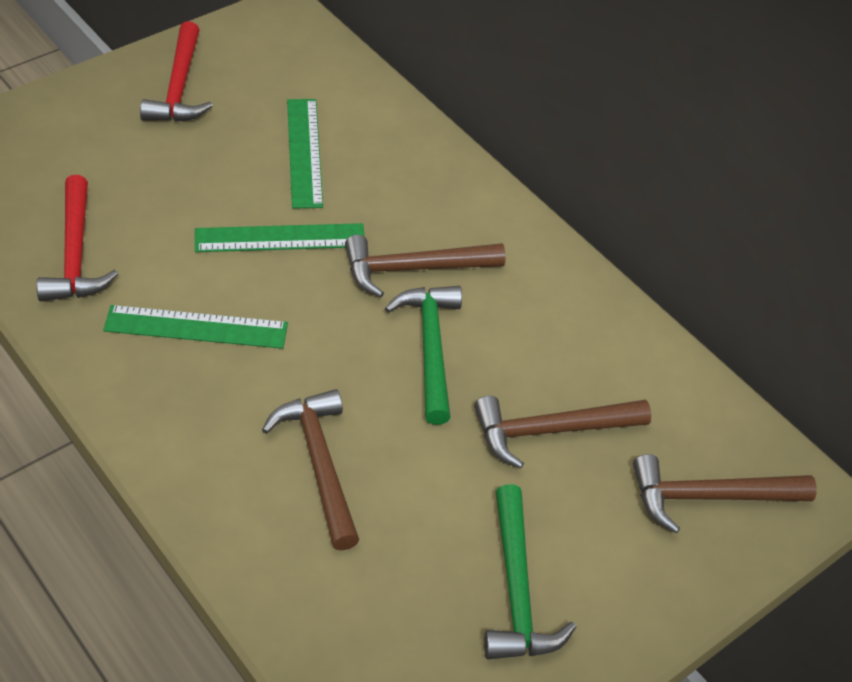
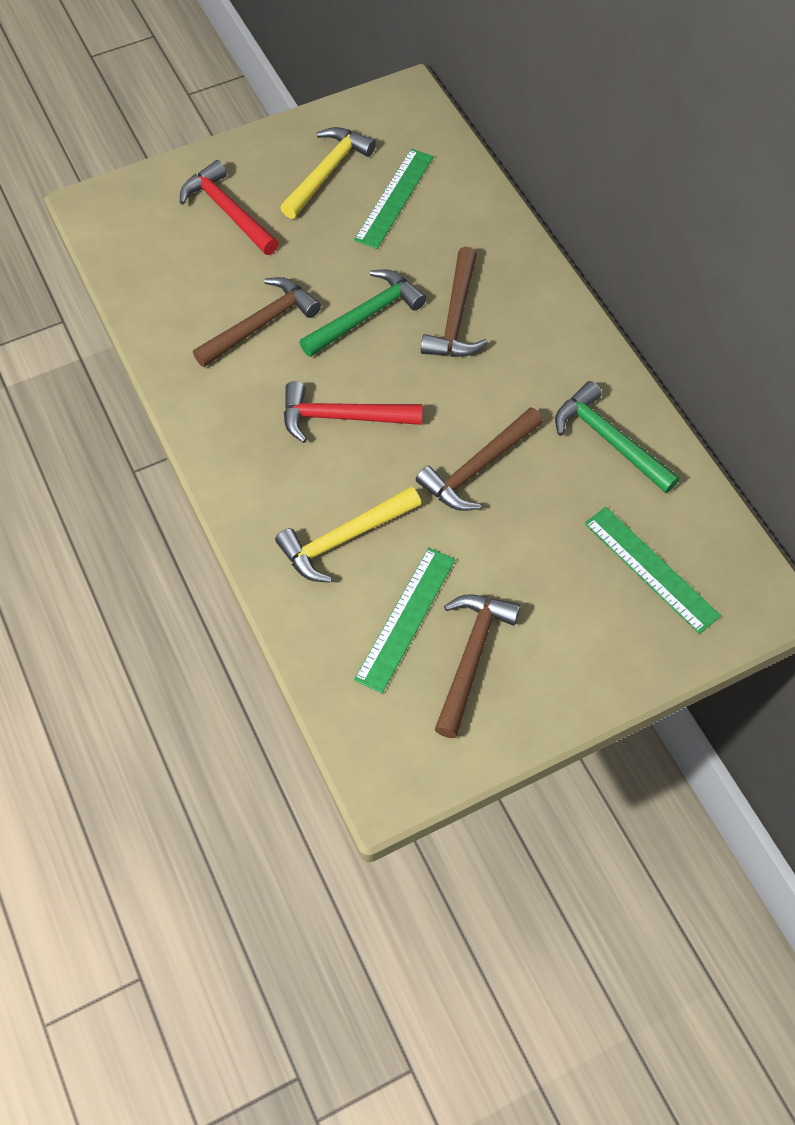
yellow hammer: 0 -> 2

